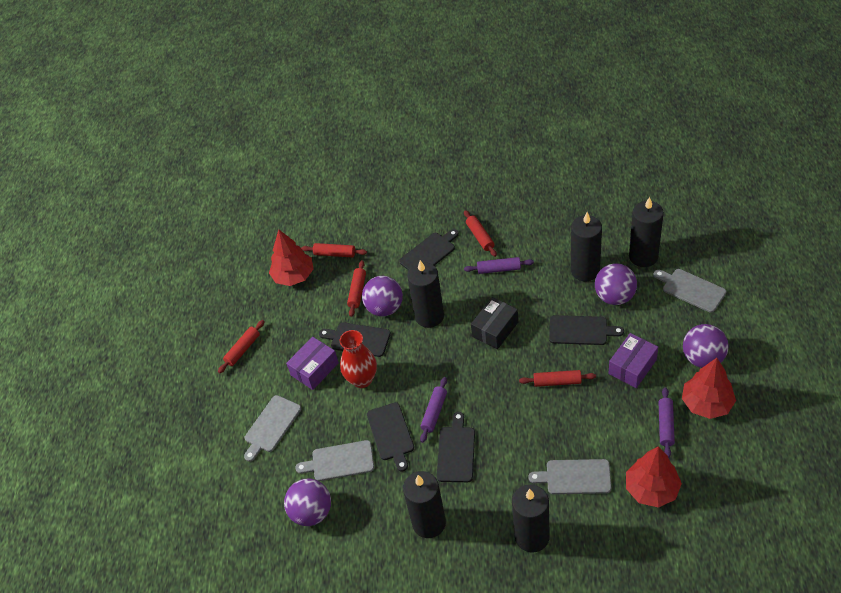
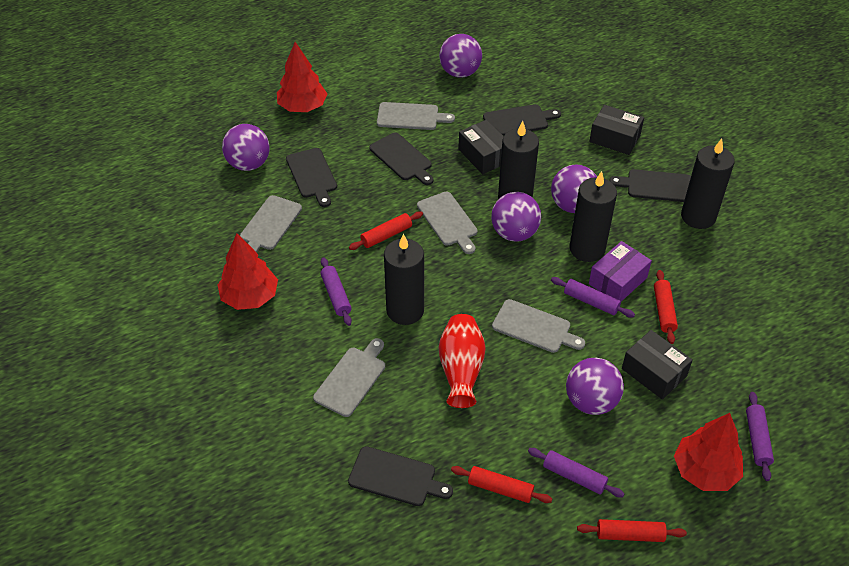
black box: 1 -> 3
black candle: 5 -> 4
grey cutting board: 4 -> 5
purple ball: 4 -> 5
purple box: 2 -> 1
purple rolling pin: 3 -> 4
red rolling pin: 5 -> 4

